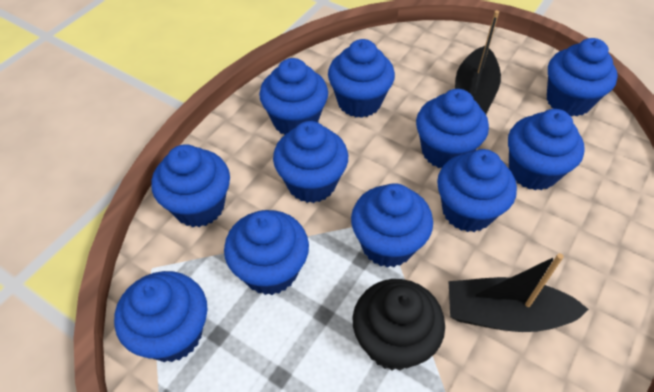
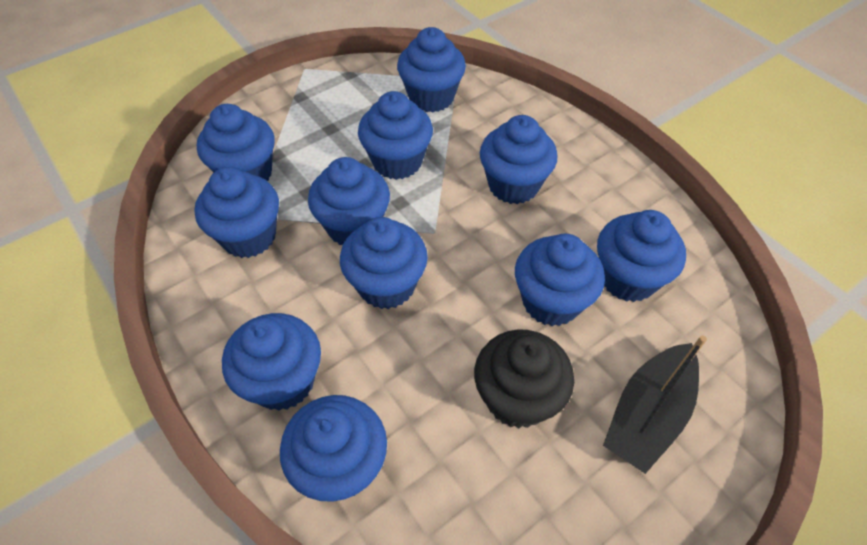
black boat: 2 -> 1

